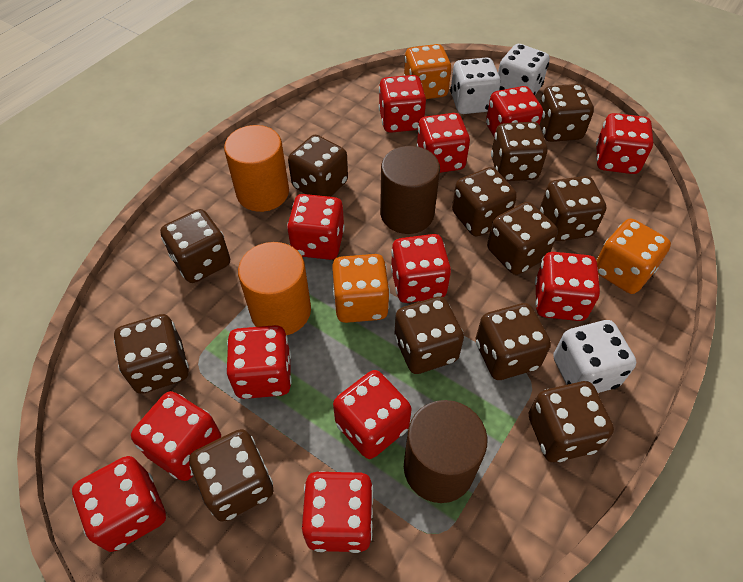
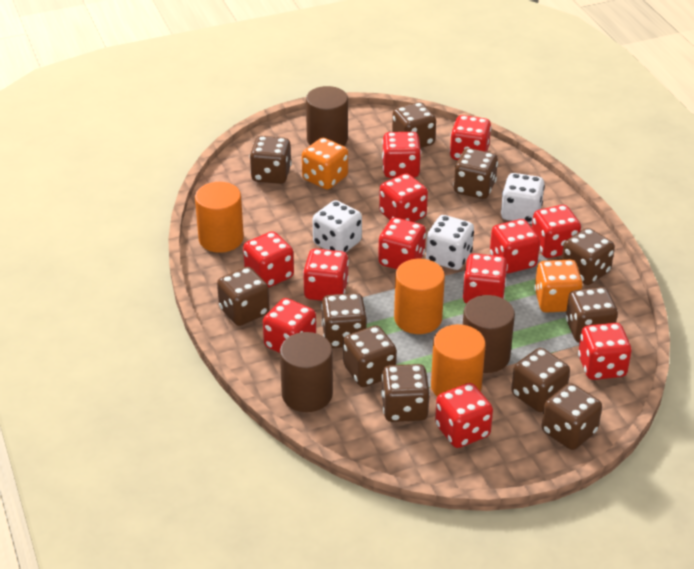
brown cylinder: 2 -> 3
brown dice: 12 -> 11
orange cylinder: 2 -> 3
orange dice: 3 -> 2

